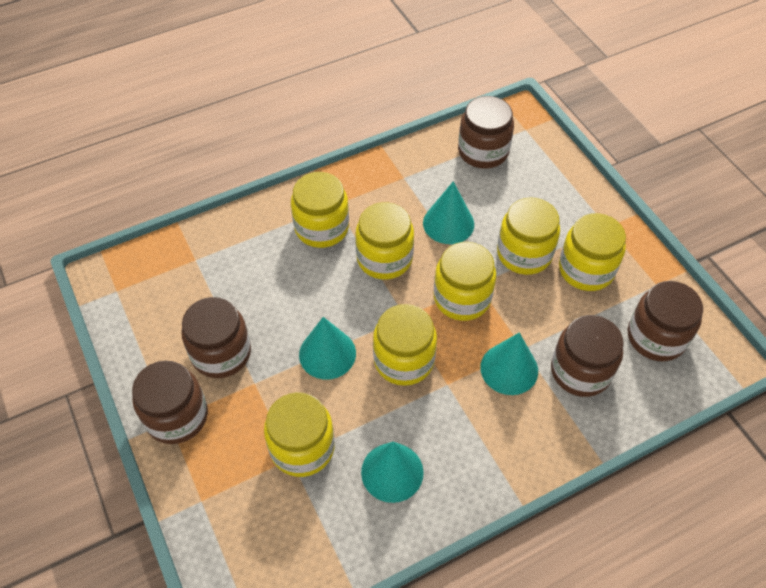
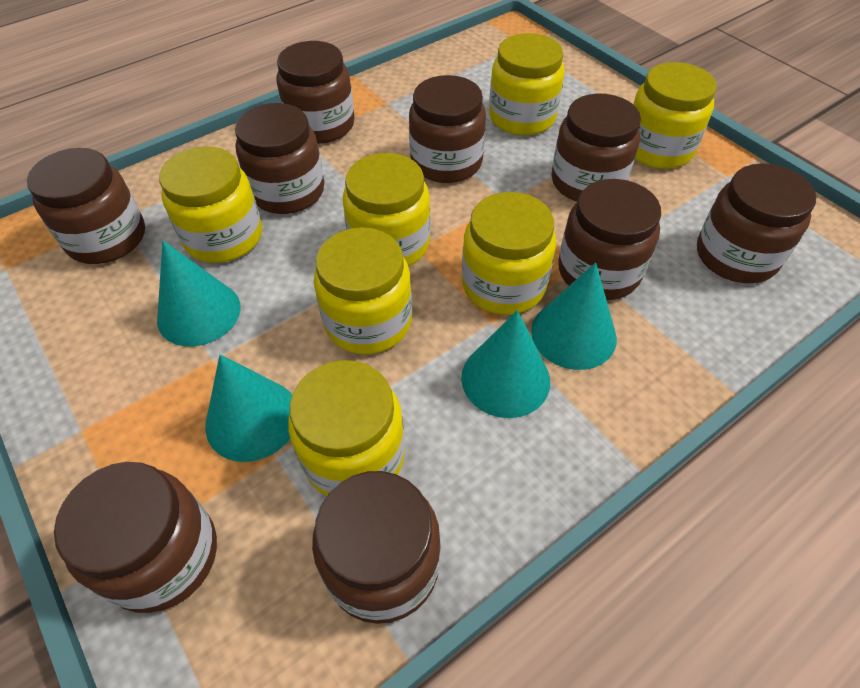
brown jar: 5 -> 9

